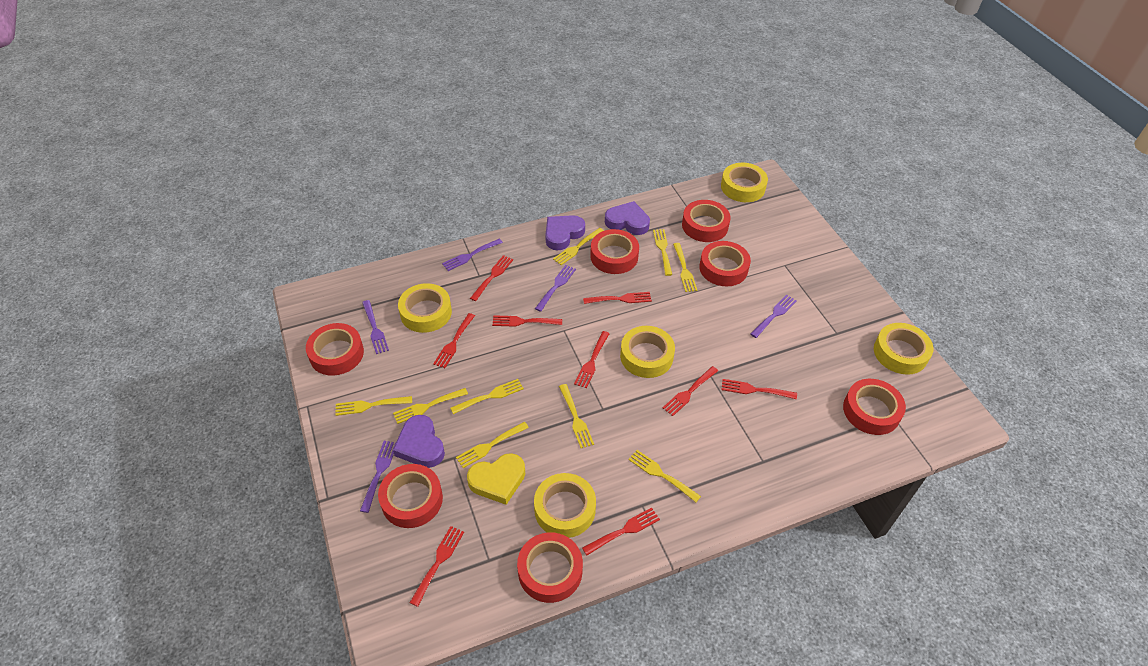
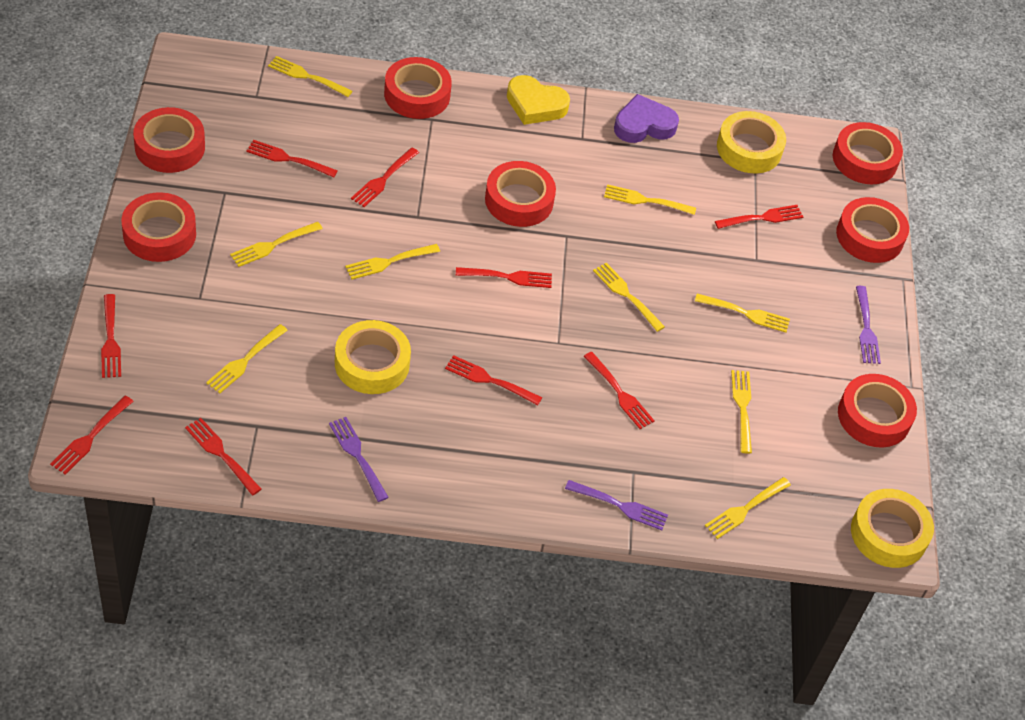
purple fork: 5 -> 3
purple heart: 3 -> 1
yellow tape: 5 -> 3

